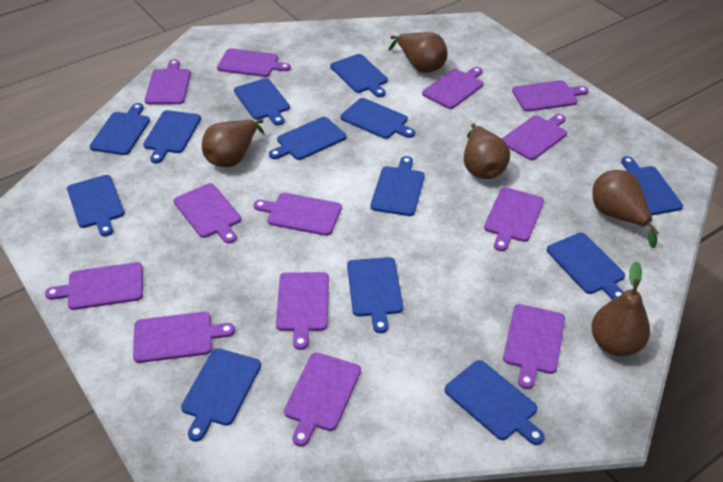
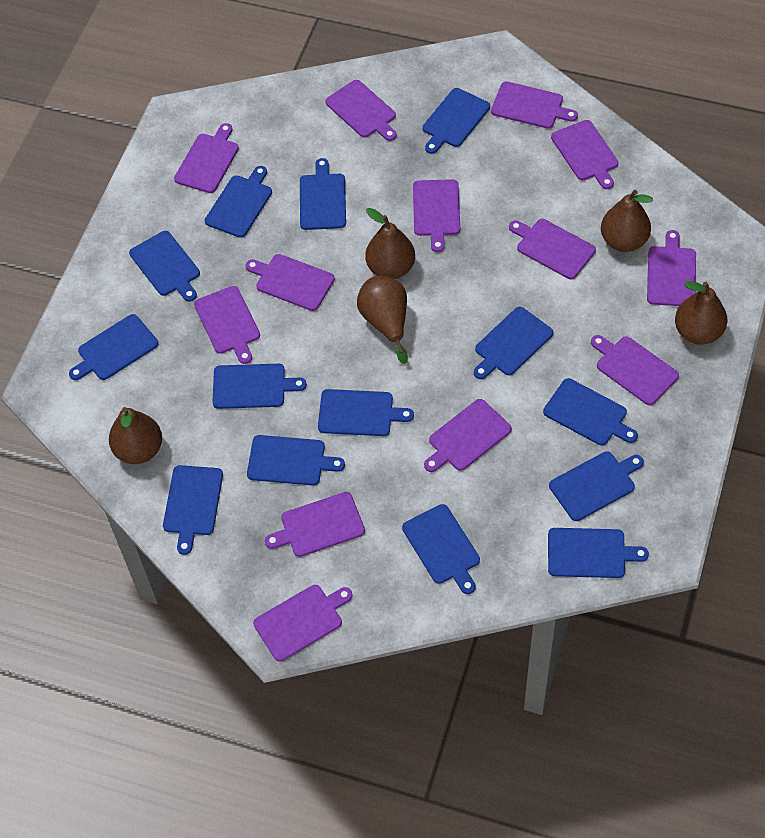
blue cutting board: 13 -> 14

